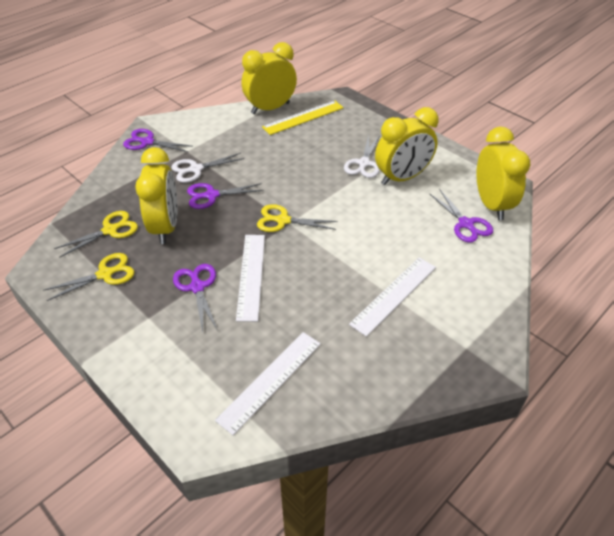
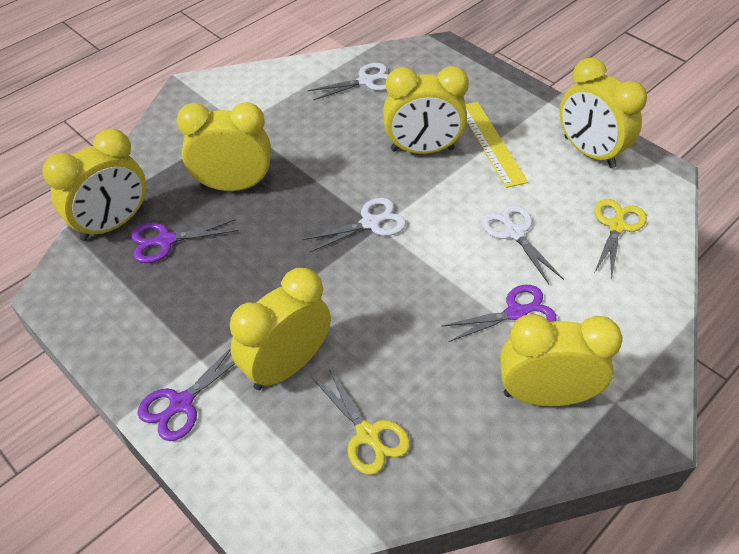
purple scissors: 4 -> 3
white ruler: 3 -> 0
white scissors: 2 -> 3
yellow clock: 4 -> 6
yellow scissors: 3 -> 2

